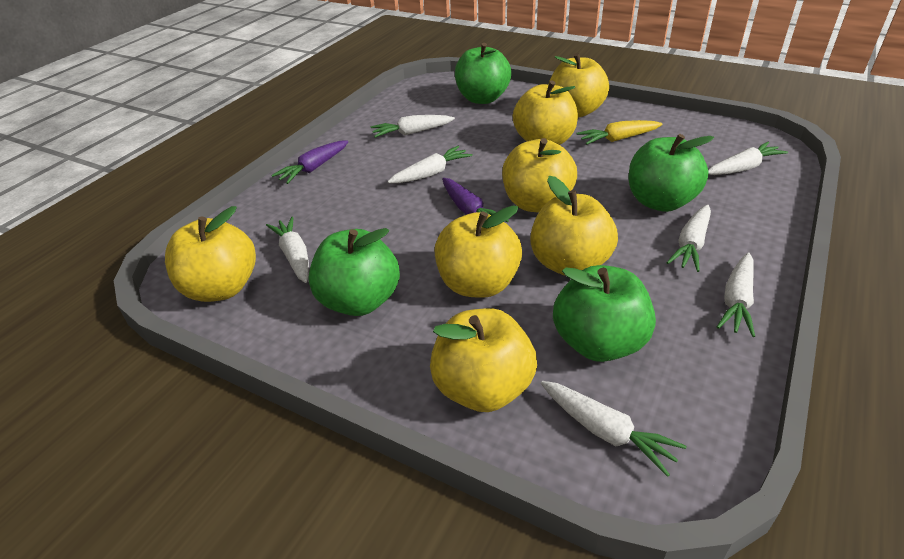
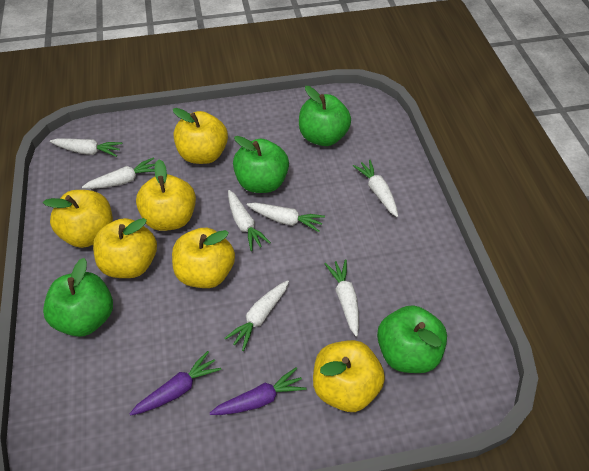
yellow apple: 7 -> 6
yellow carrot: 1 -> 0

